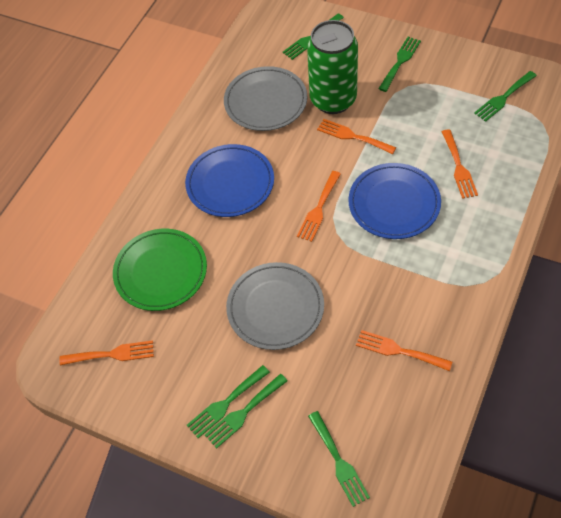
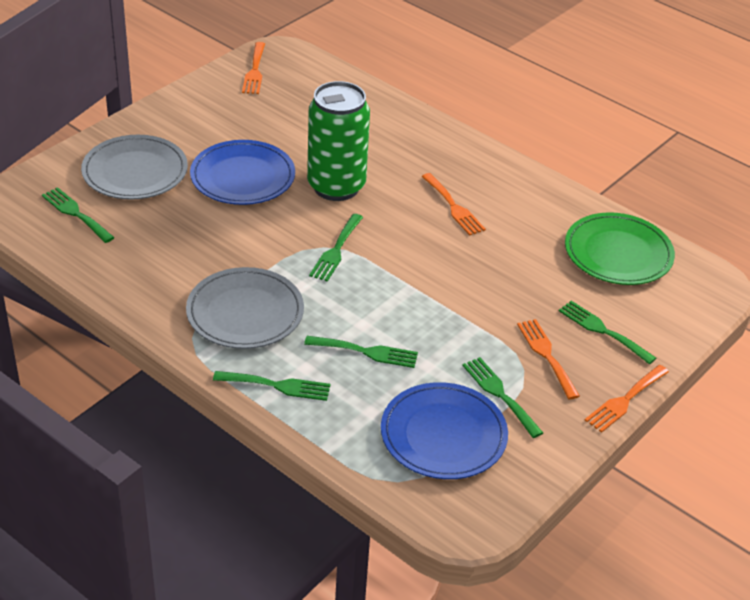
orange fork: 5 -> 4

